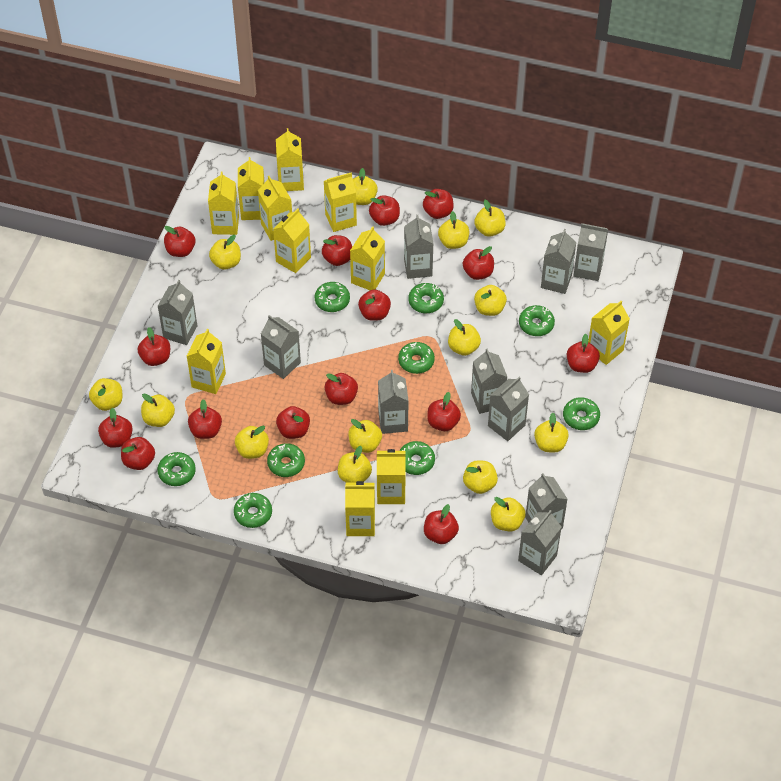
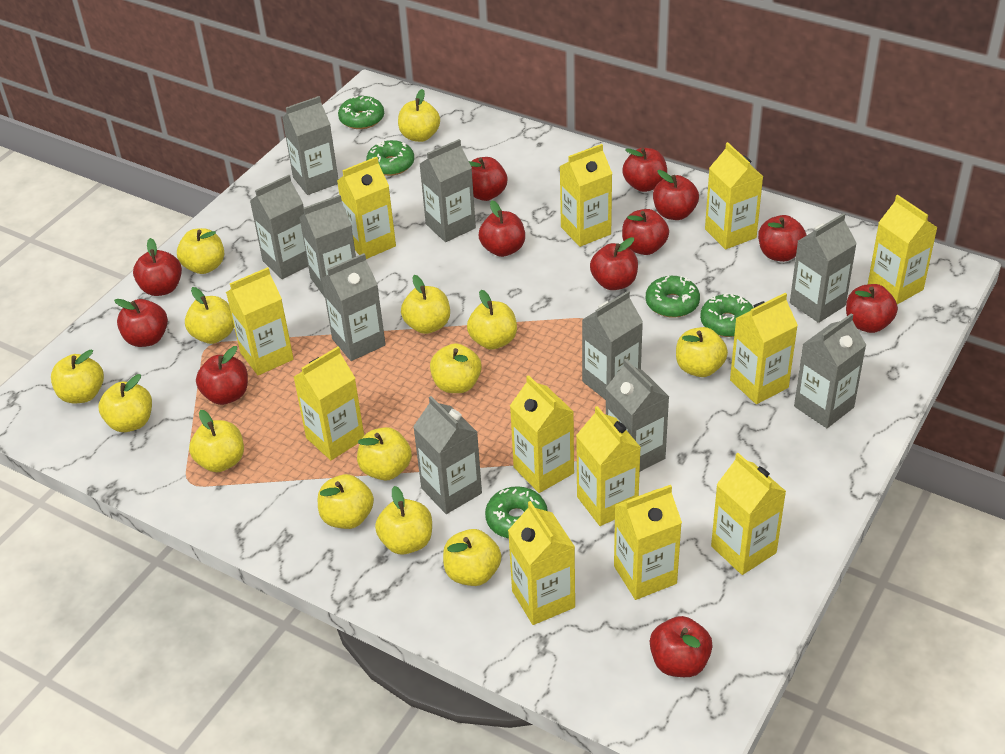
green donut: 9 -> 5
red apple: 15 -> 12
yellow carton: 11 -> 12

